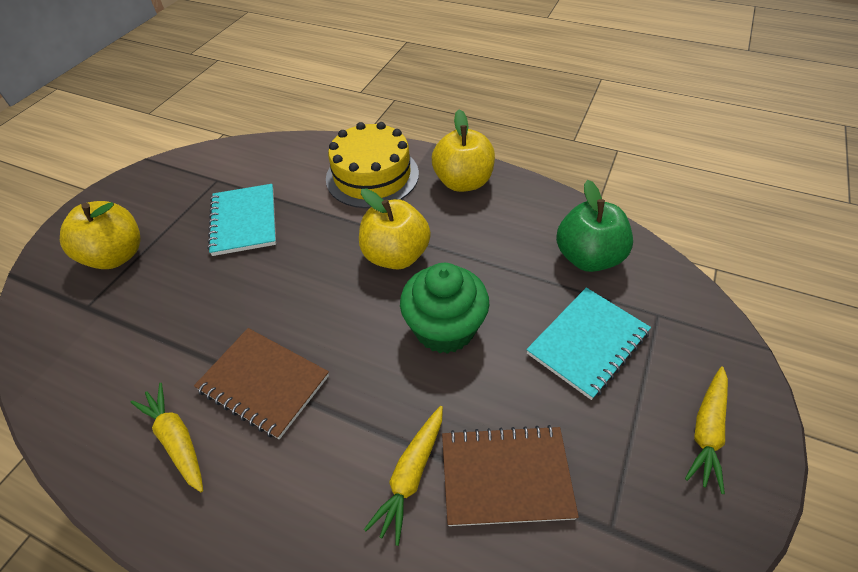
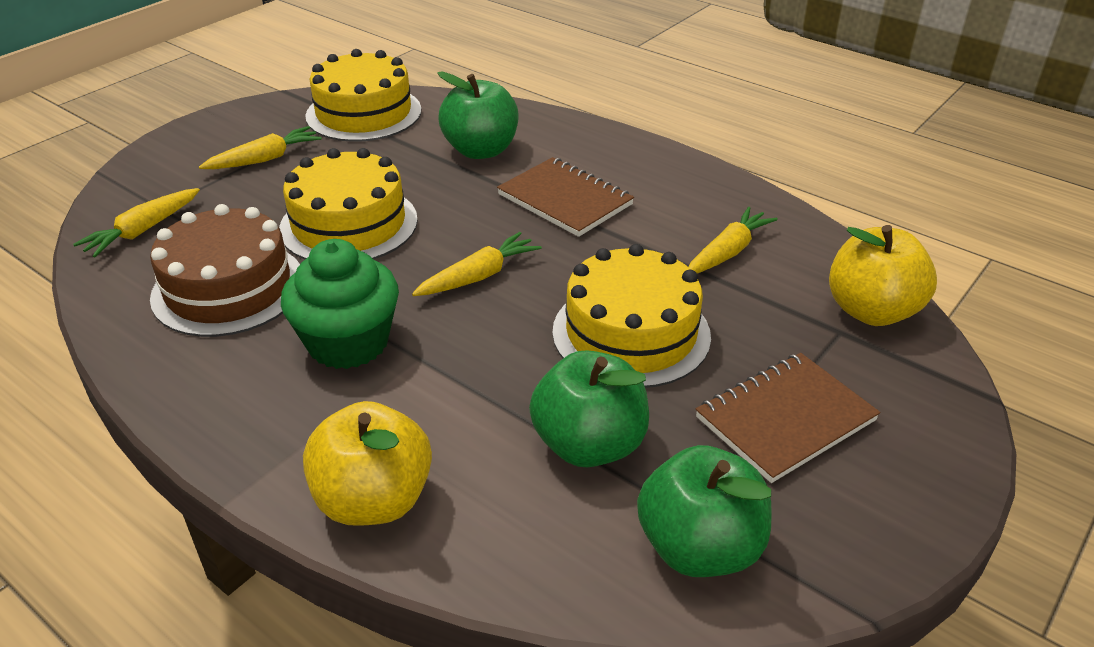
brown cake: 0 -> 1
green apple: 1 -> 3
turquoise notebook: 2 -> 0
yellow apple: 3 -> 2
yellow cake: 1 -> 3
yellow carrot: 3 -> 4

